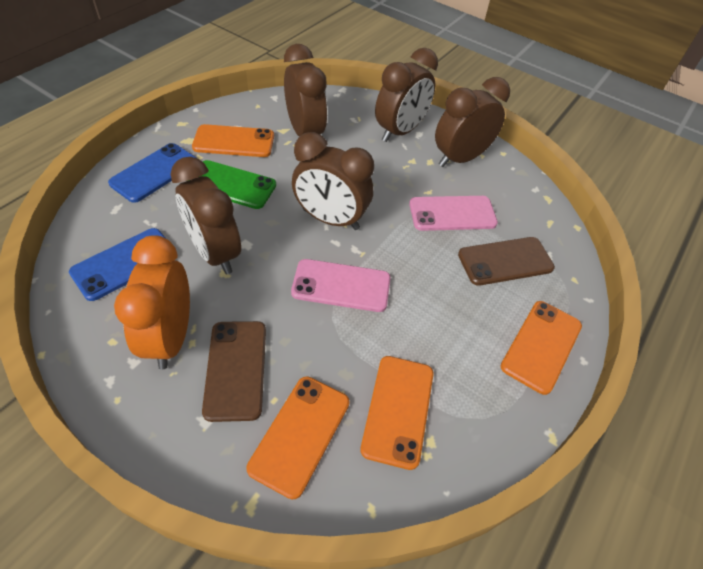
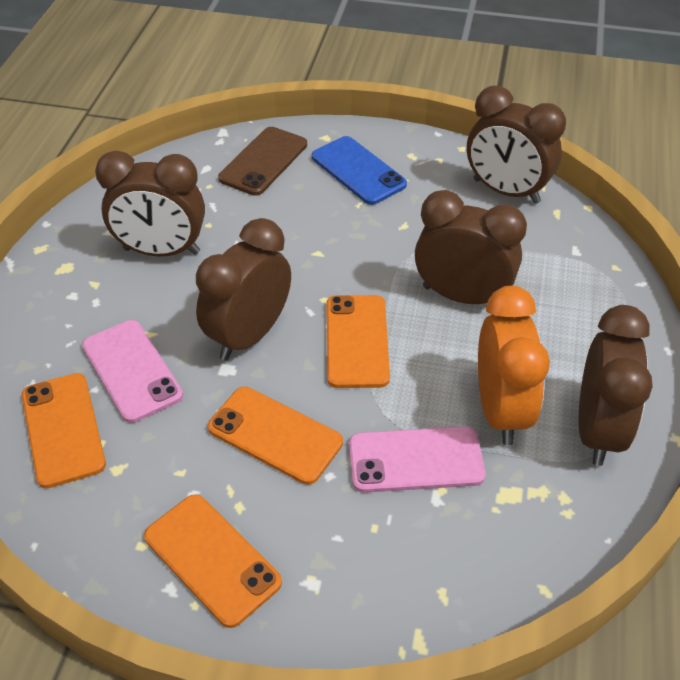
blue phone: 2 -> 1
brown phone: 2 -> 1
green phone: 1 -> 0

